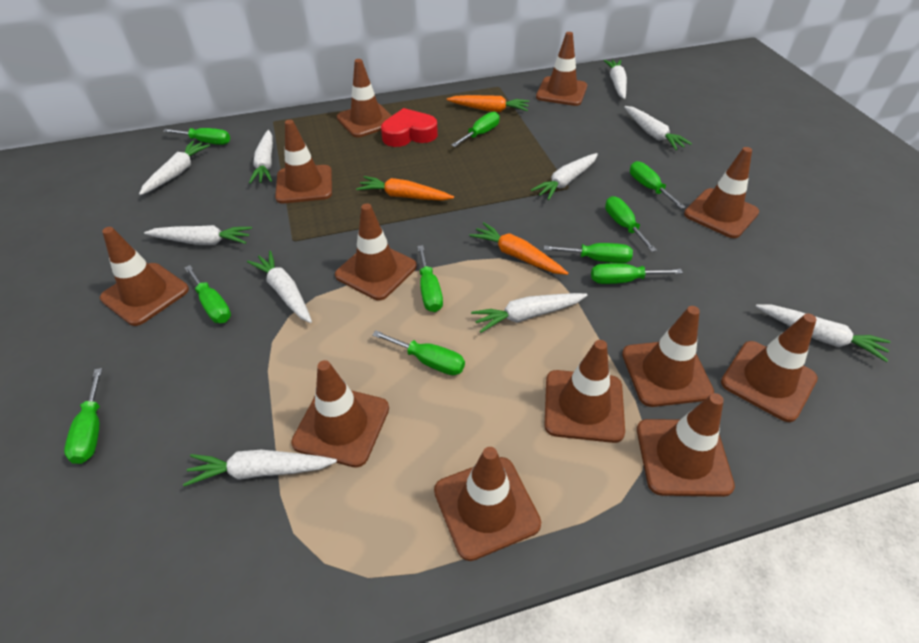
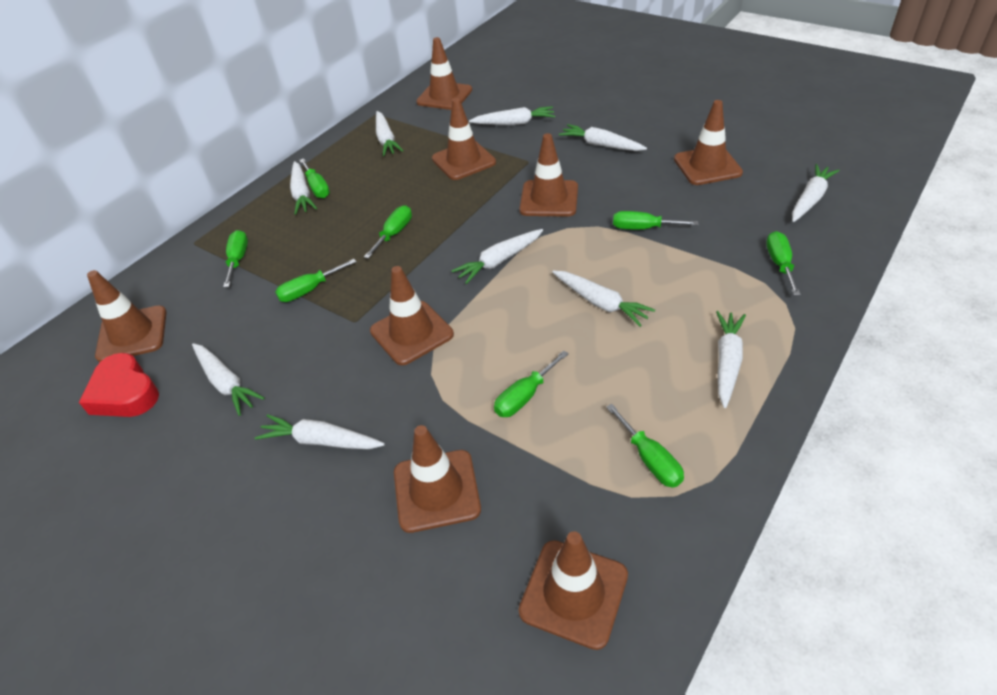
brown traffic cone: 12 -> 8
green screwdriver: 10 -> 8
orange carrot: 3 -> 0

